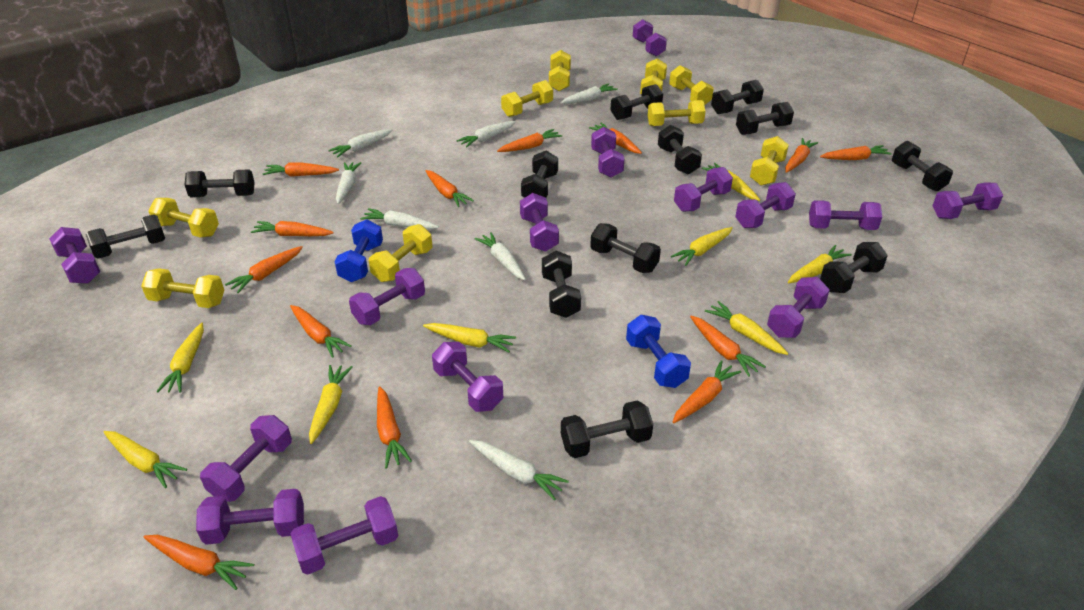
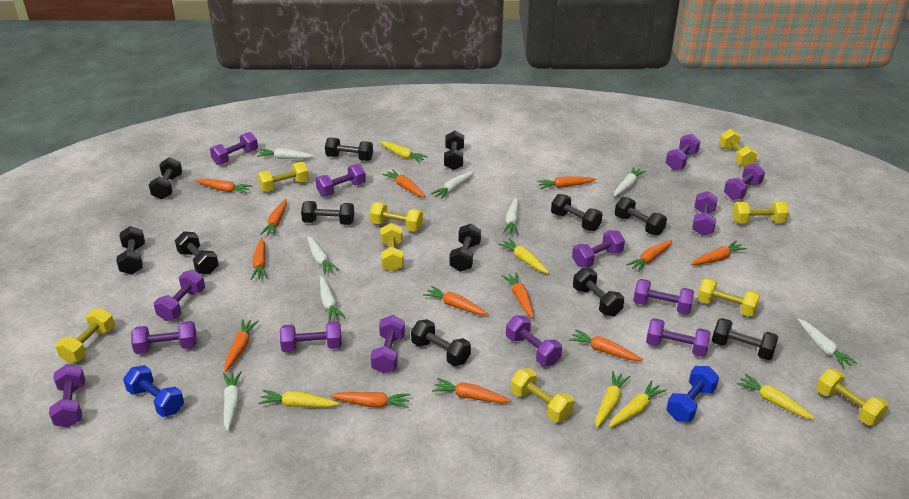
white carrot: 7 -> 8
yellow carrot: 8 -> 6

